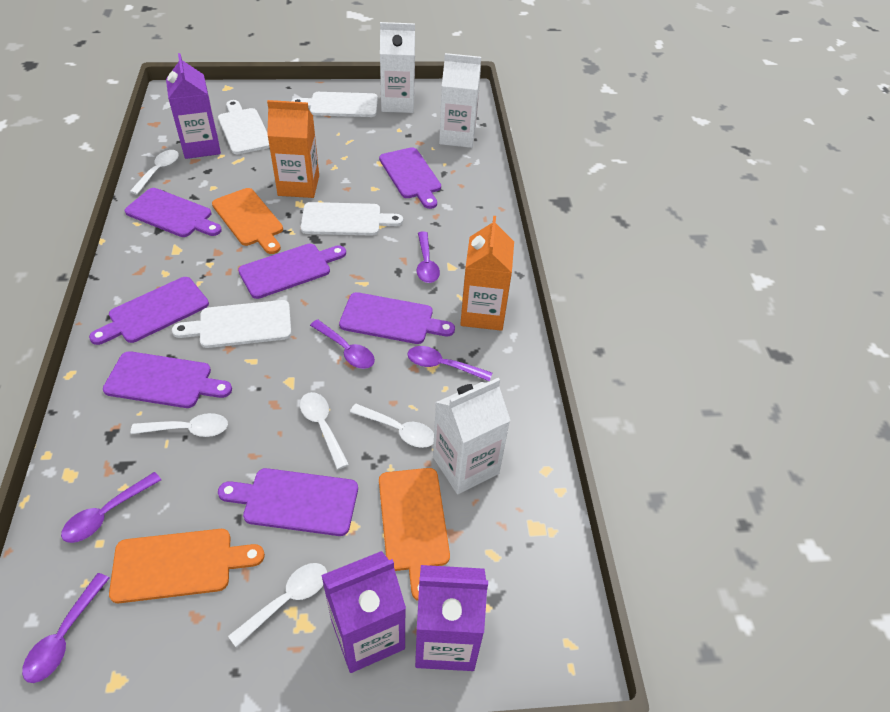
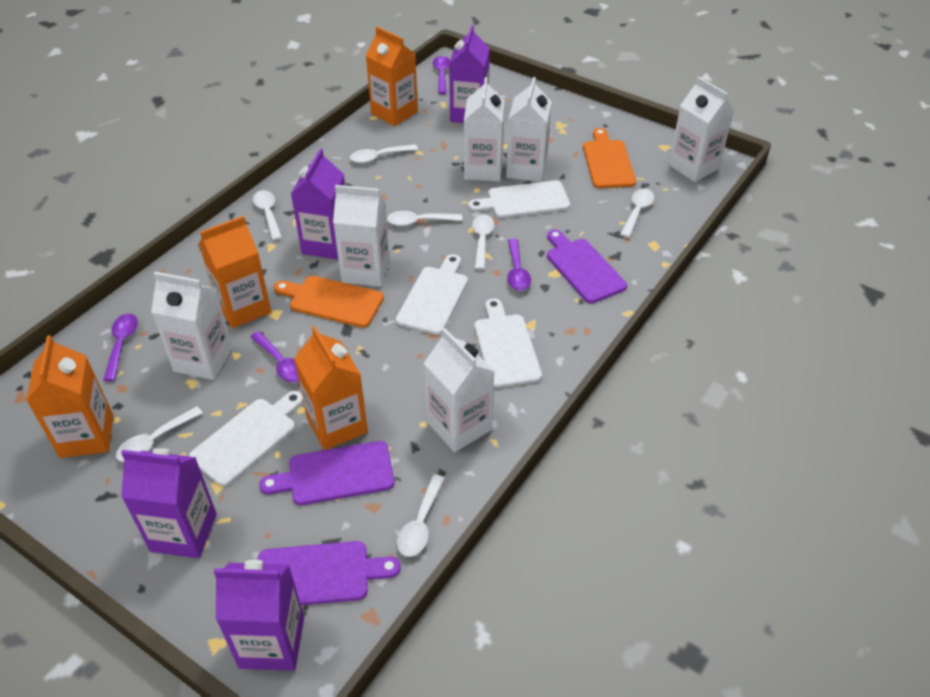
orange carton: 2 -> 4
orange cutting board: 3 -> 2
purple carton: 3 -> 4
purple cutting board: 7 -> 3
purple spoon: 5 -> 4
white carton: 3 -> 6
white spoon: 5 -> 7

